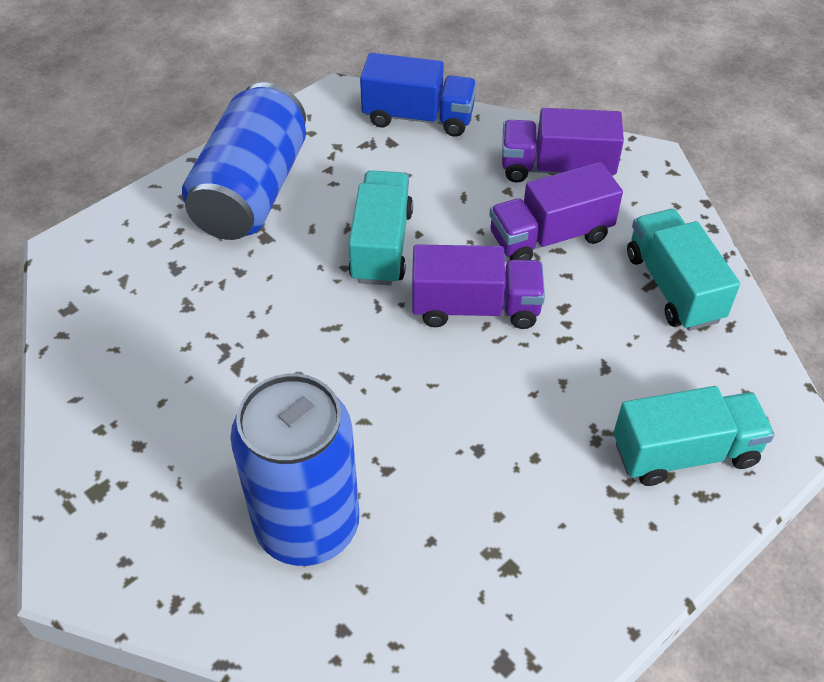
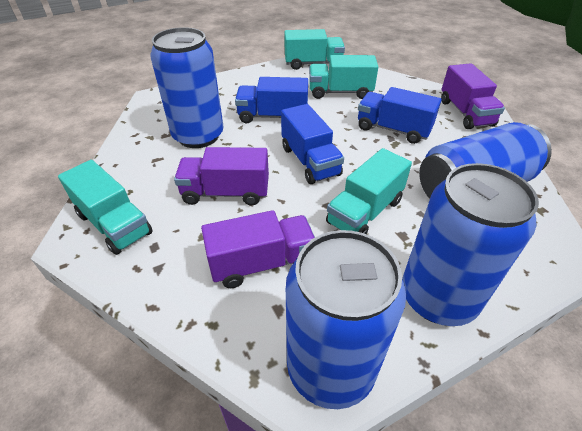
blue can: 2 -> 4
blue truck: 1 -> 3
turquoise truck: 3 -> 4

